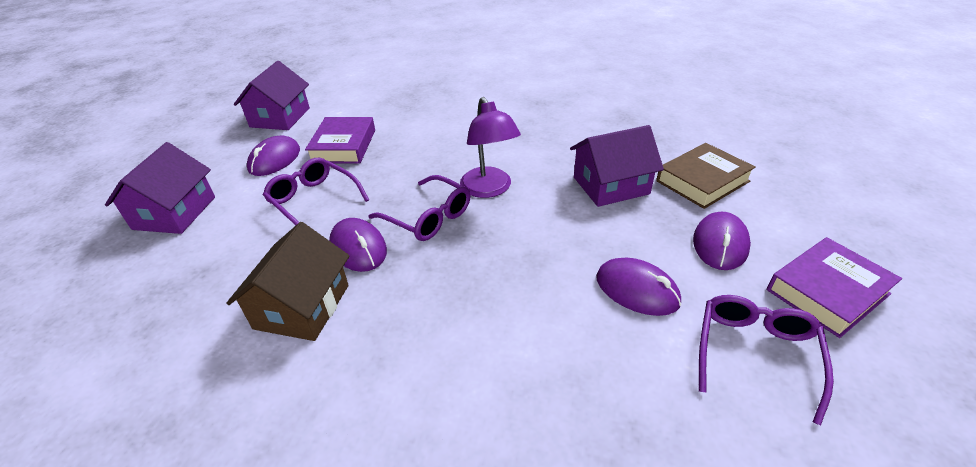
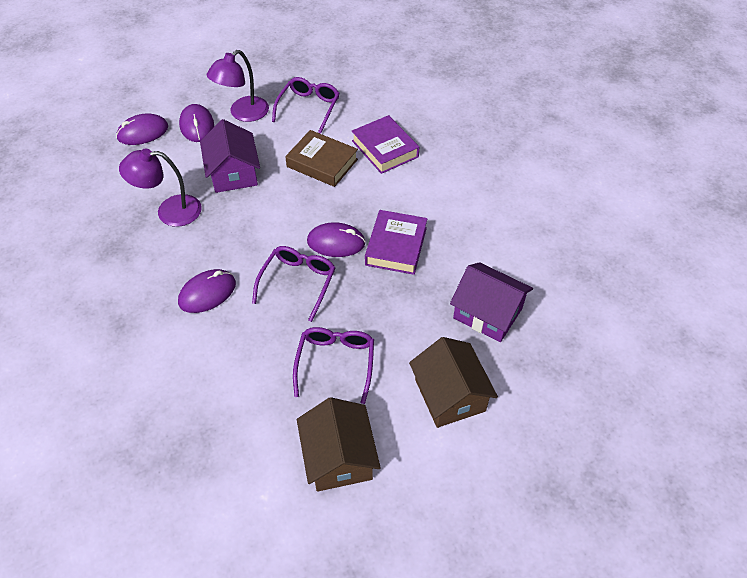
brown house: 1 -> 2
purple house: 3 -> 2
purple lamp: 1 -> 2

